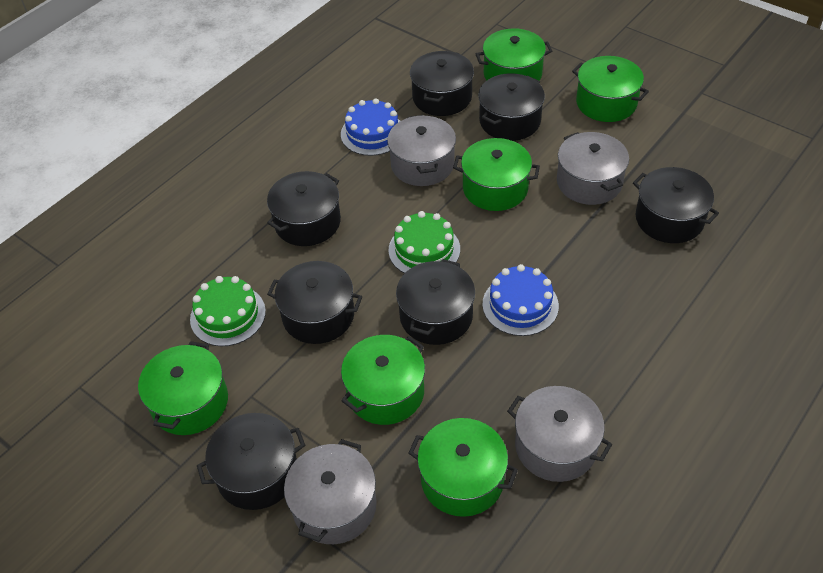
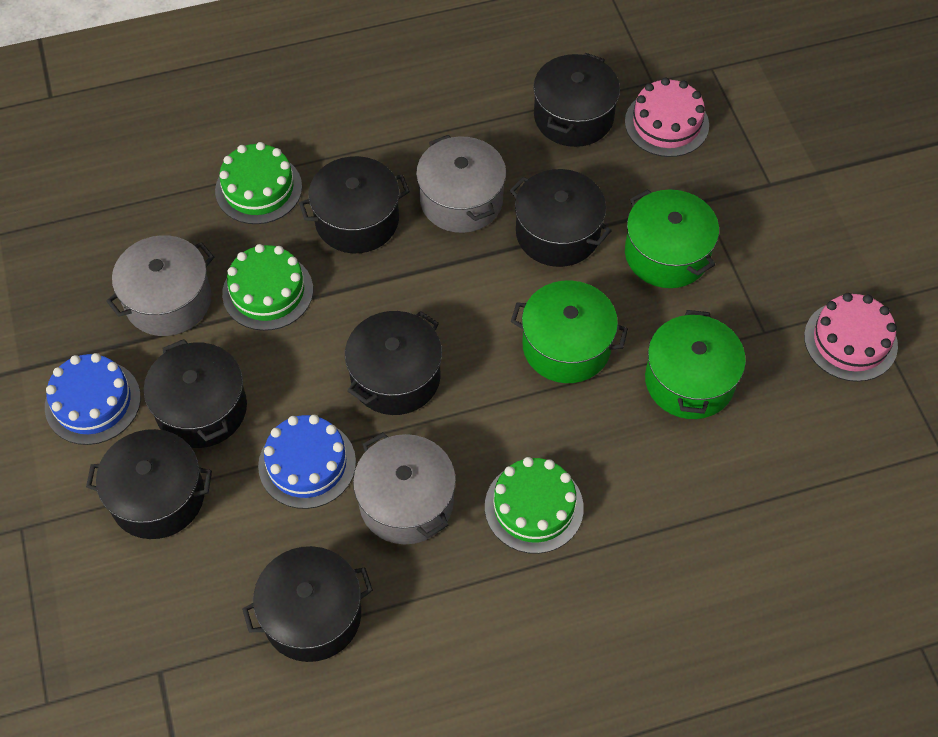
green cake: 2 -> 3
green pot: 6 -> 3
grey pot: 4 -> 3
pink cake: 0 -> 2

